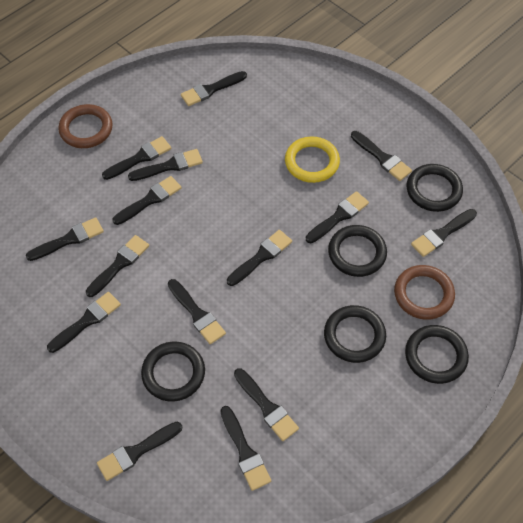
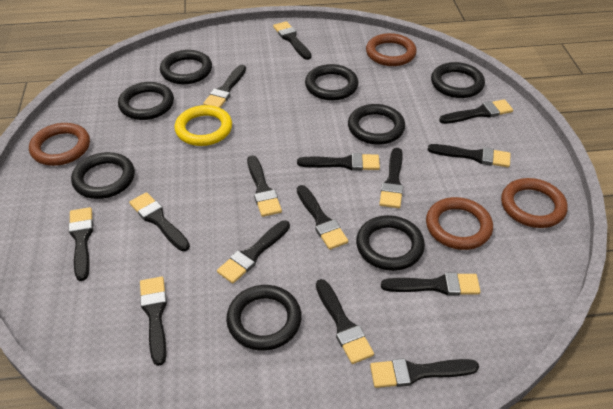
black ring: 5 -> 8
brown ring: 2 -> 4

